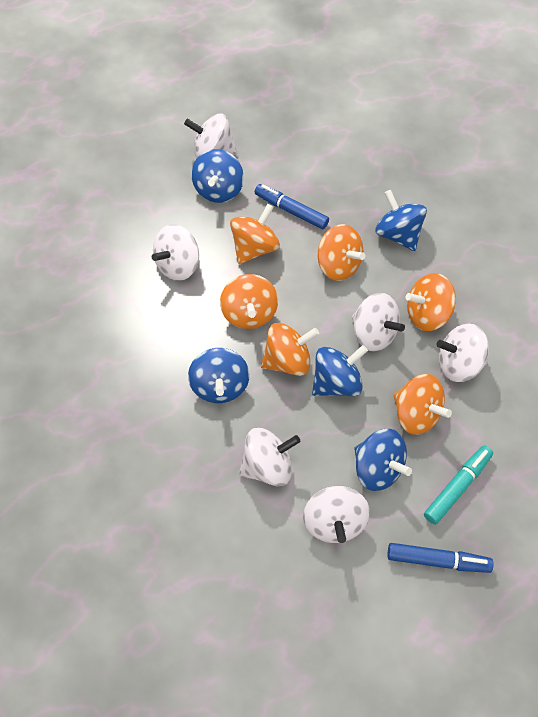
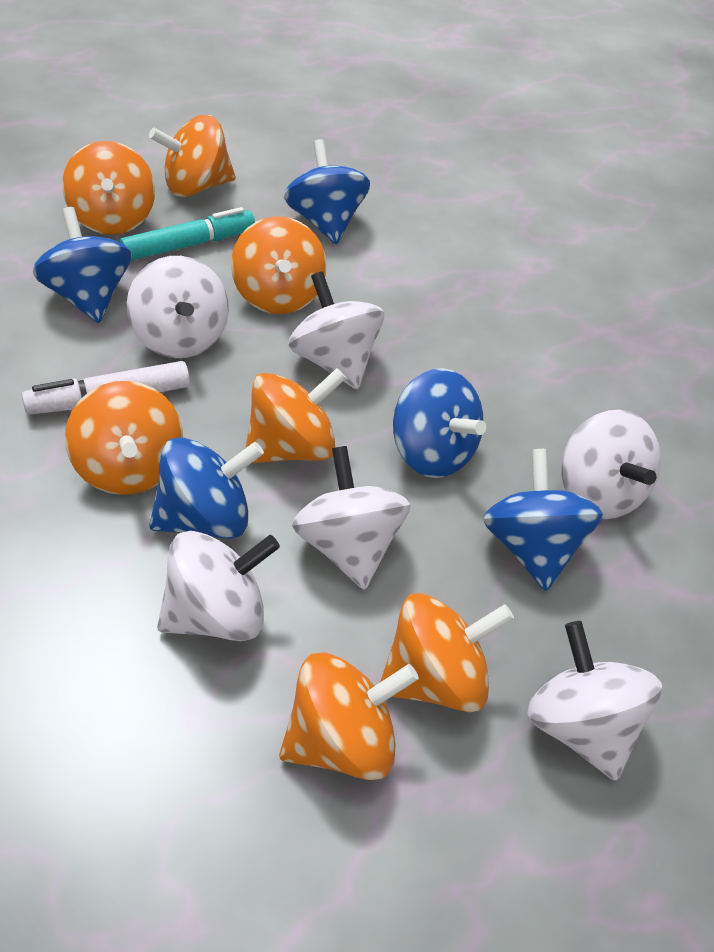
blue marker: 2 -> 0
orange spinning top: 6 -> 7
white marker: 0 -> 1

